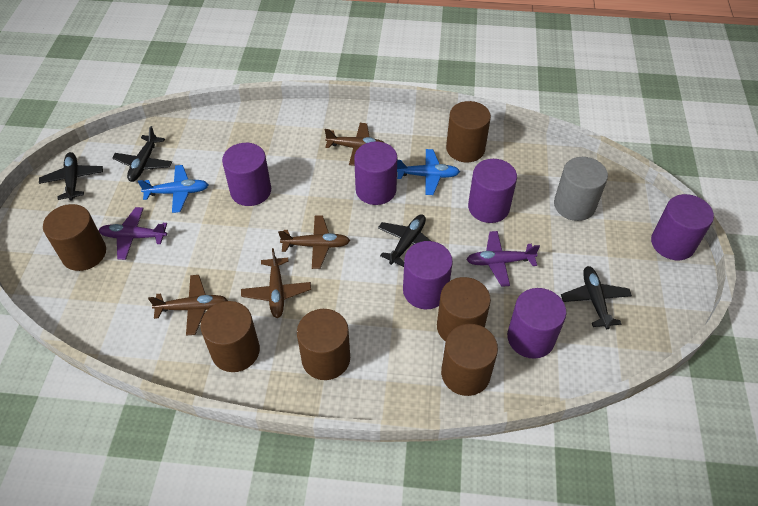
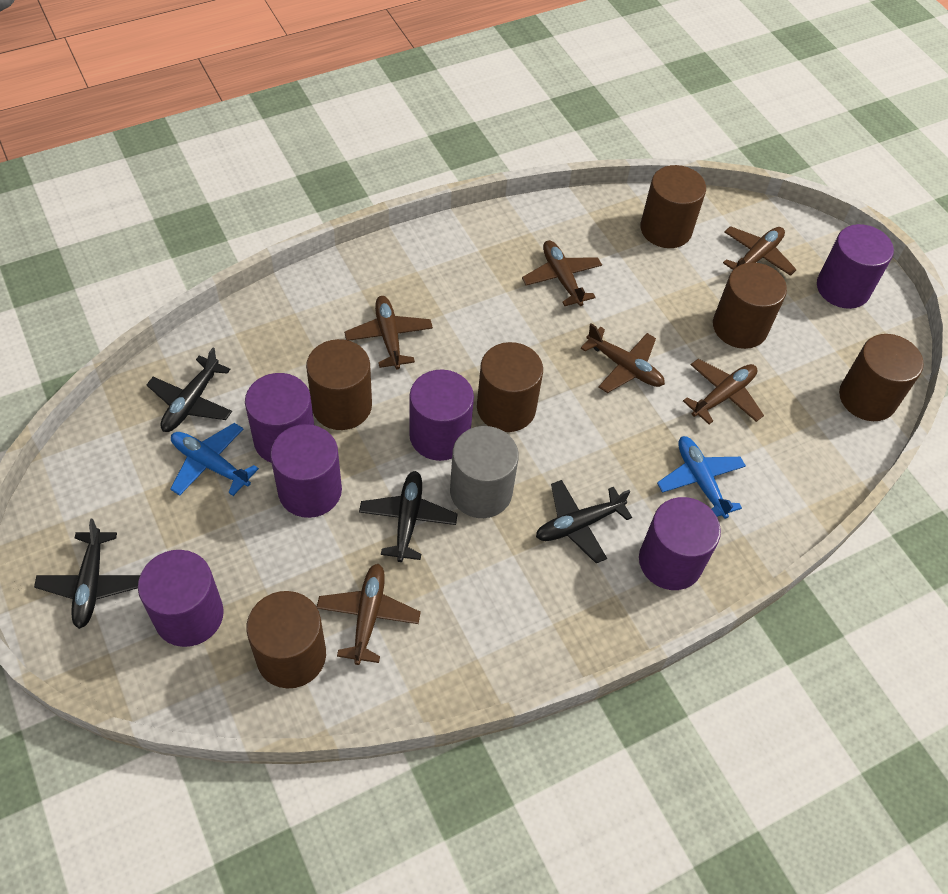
brown plane: 4 -> 6
purple plane: 2 -> 0

